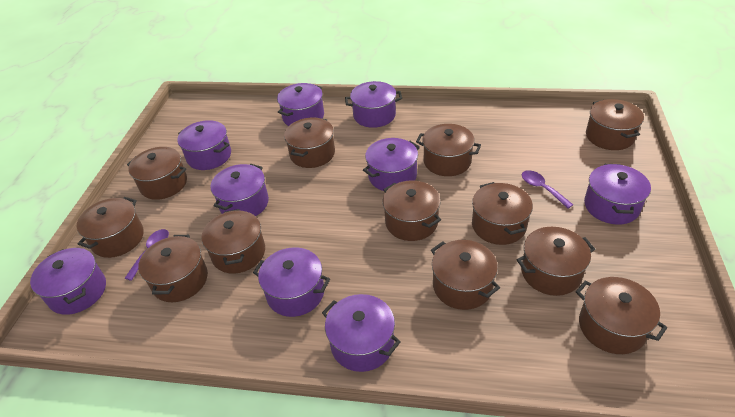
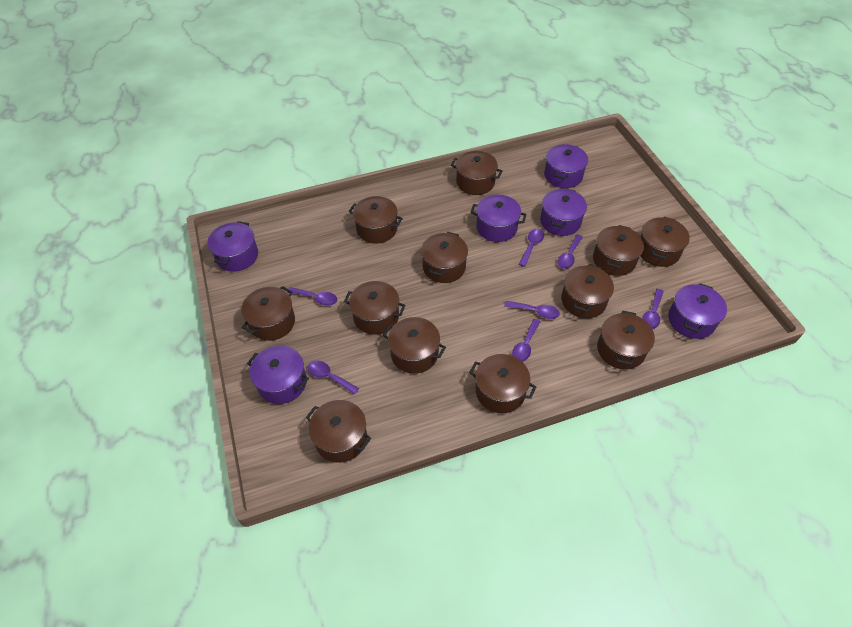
purple pot: 9 -> 6
purple spoon: 2 -> 7

